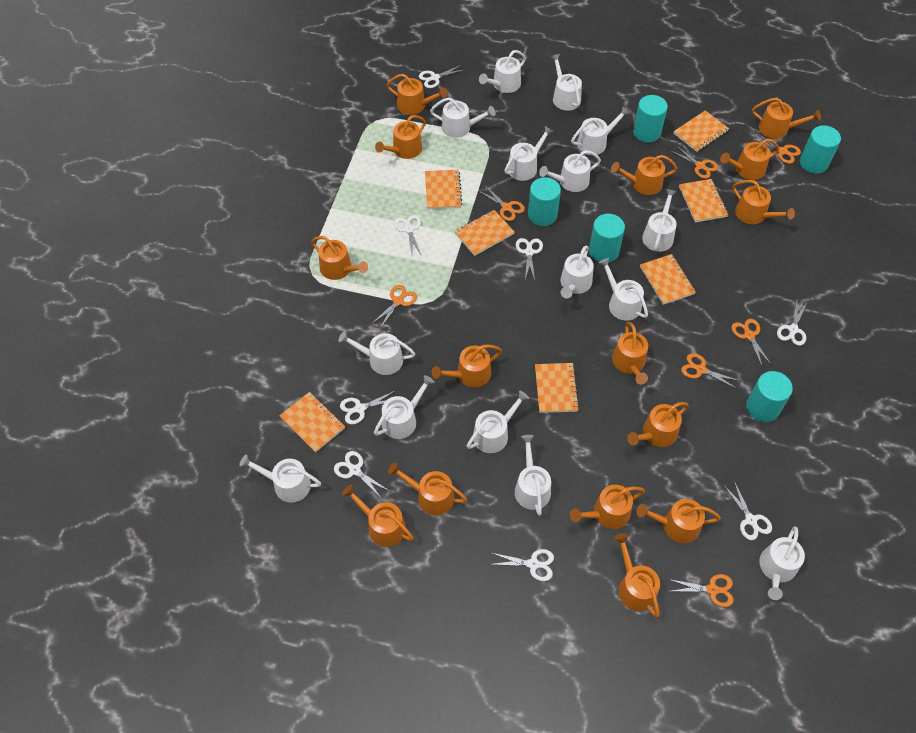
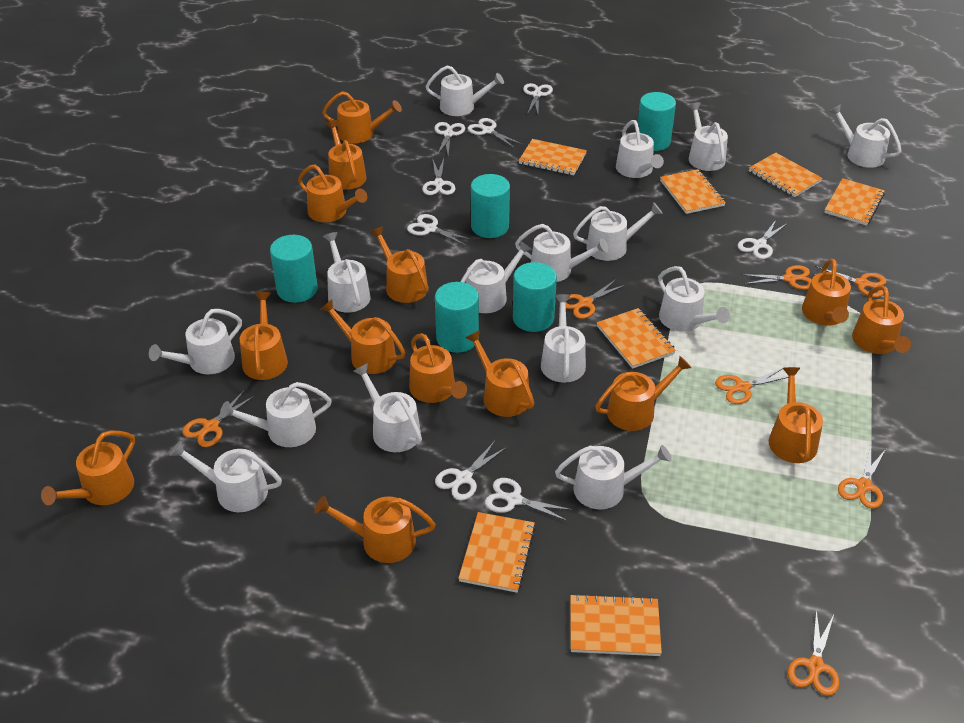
orange watering can: 15 -> 14

